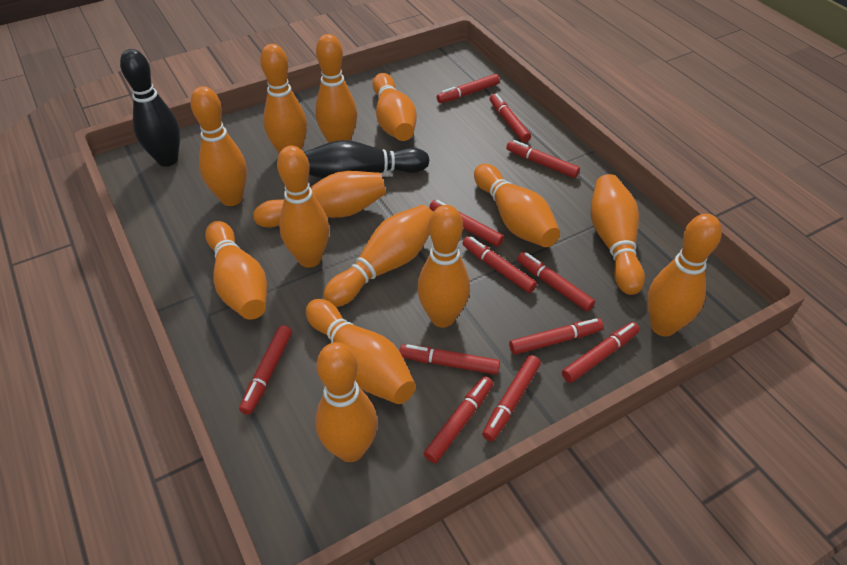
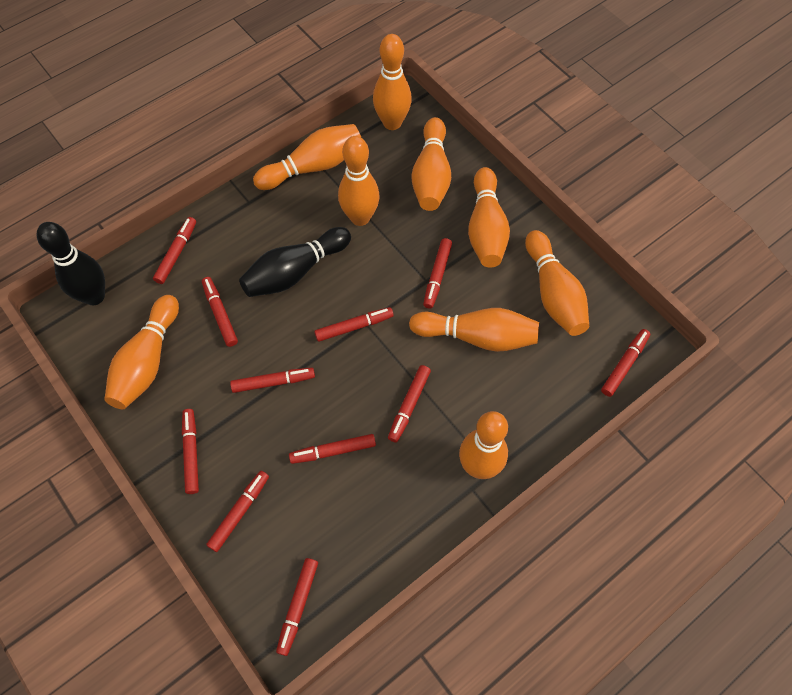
orange bowling pin: 14 -> 9
red marker: 12 -> 11

